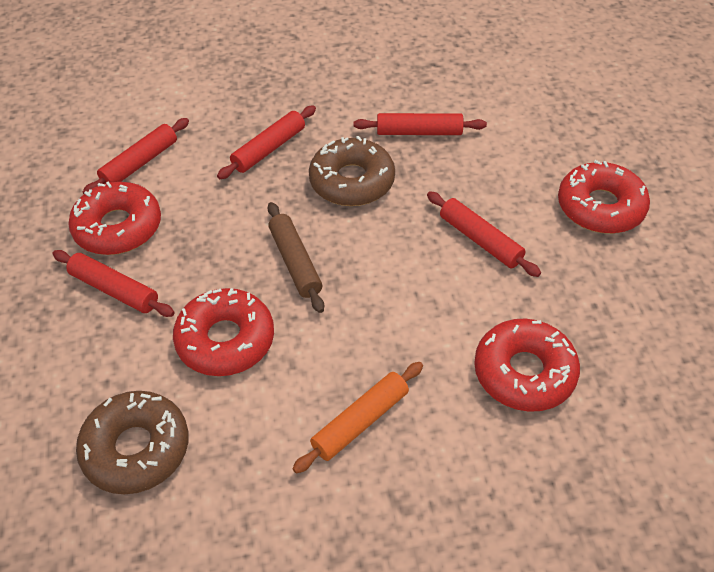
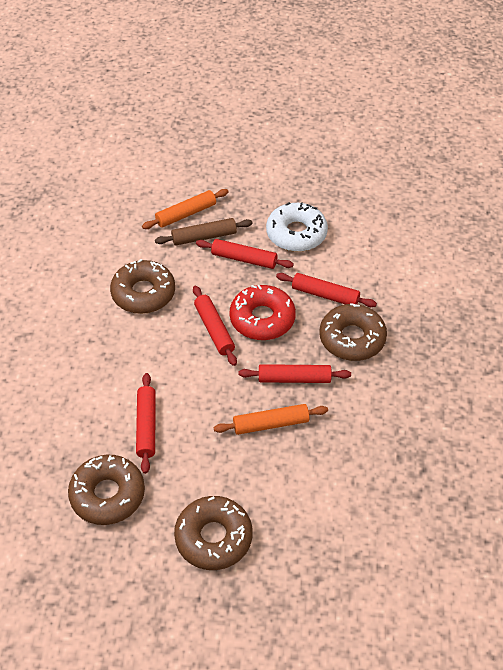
brown donut: 2 -> 4
orange rolling pin: 1 -> 2
red donut: 4 -> 1
white donut: 0 -> 1

